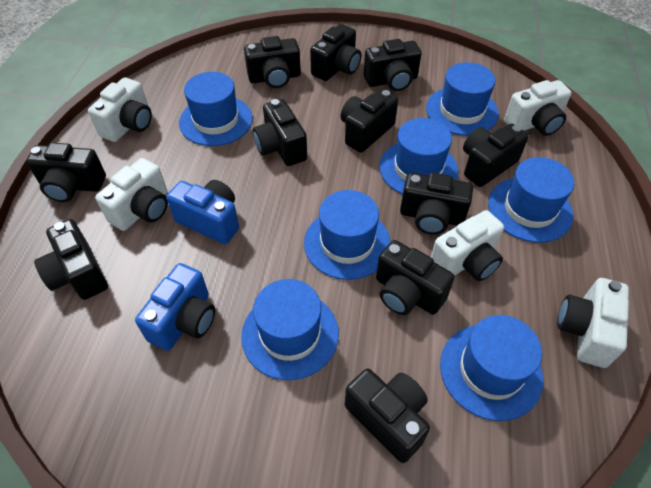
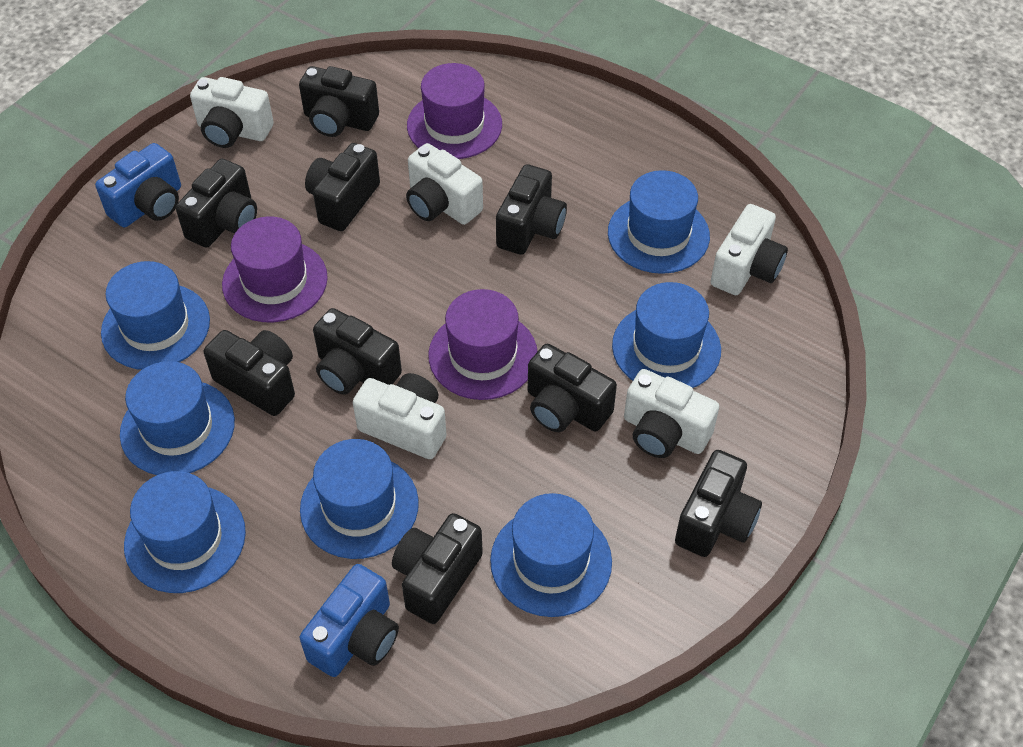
black camera: 11 -> 9
purple hat: 0 -> 3

